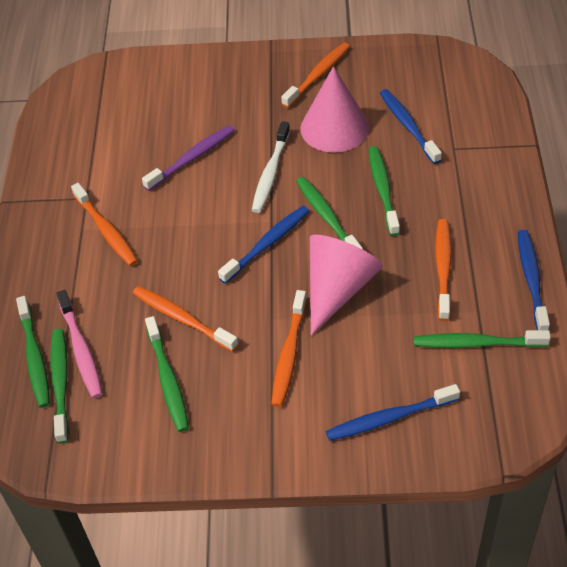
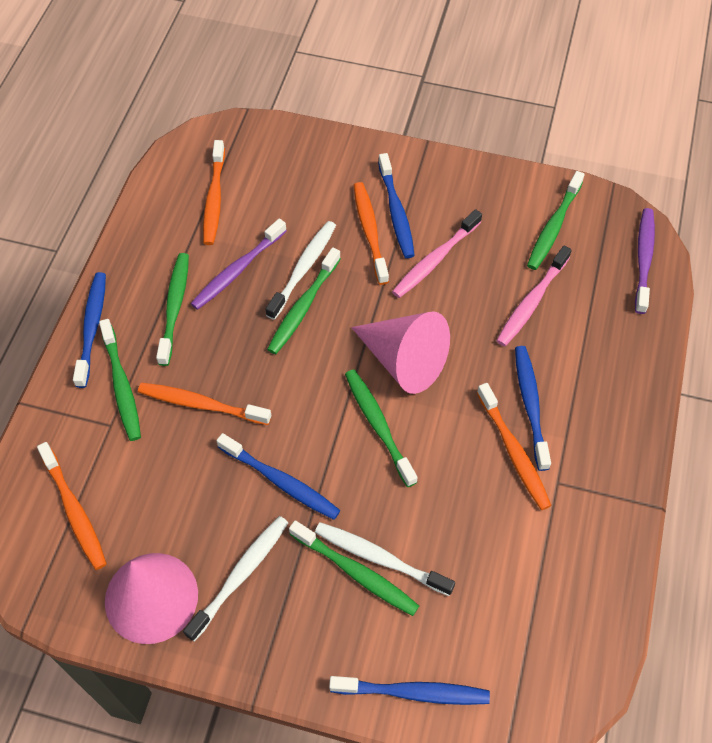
blue toothbrush: 4 -> 5
pink toothbrush: 1 -> 2
purple toothbrush: 1 -> 2
white toothbrush: 1 -> 3

